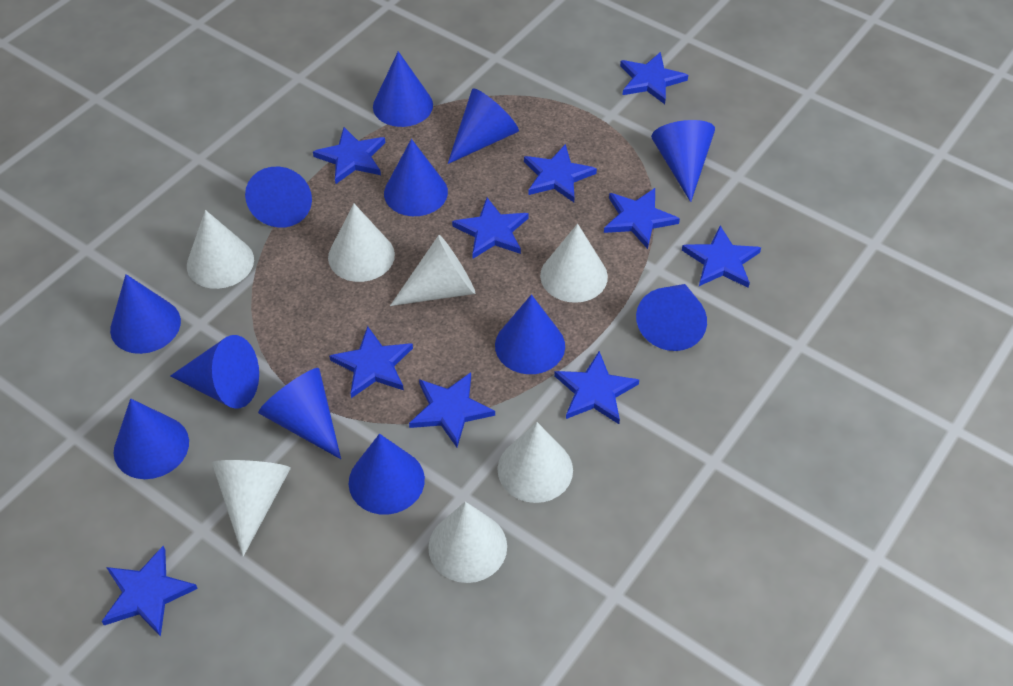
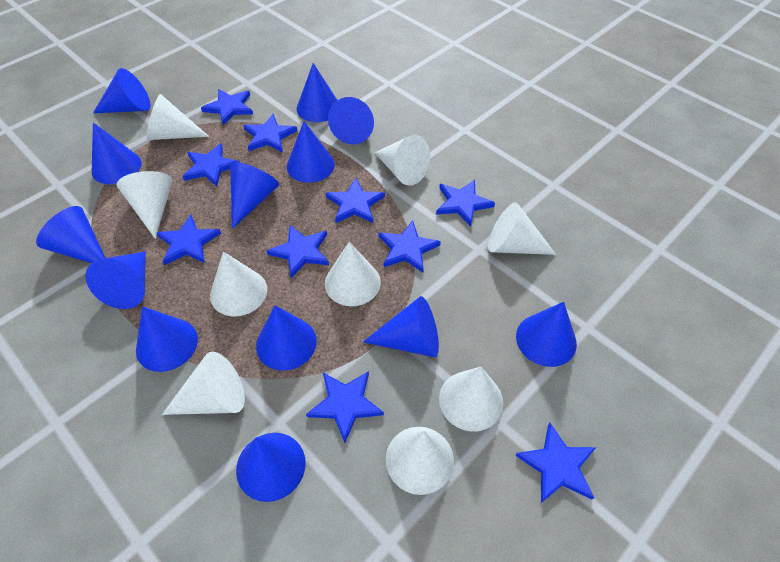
blue cone: 12 -> 13
white cone: 7 -> 9

